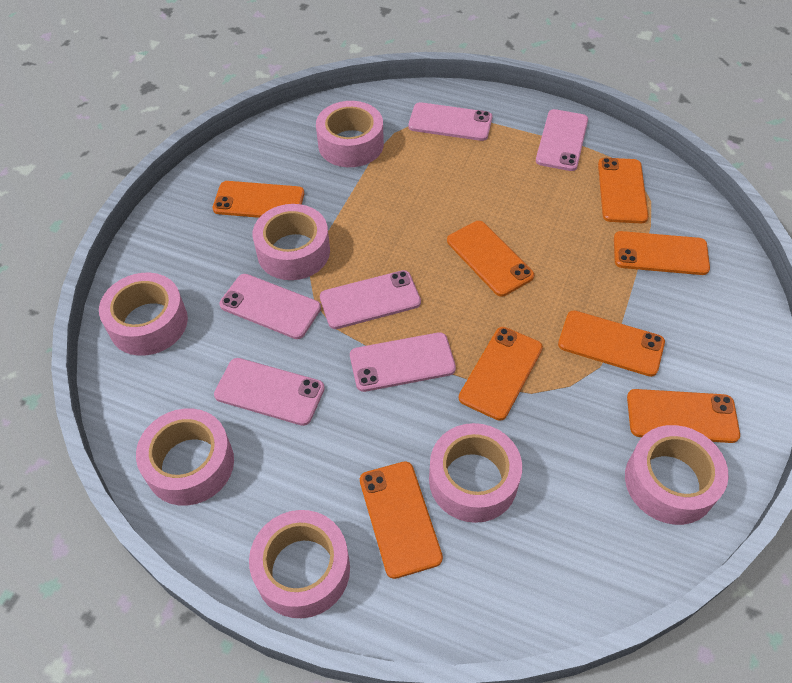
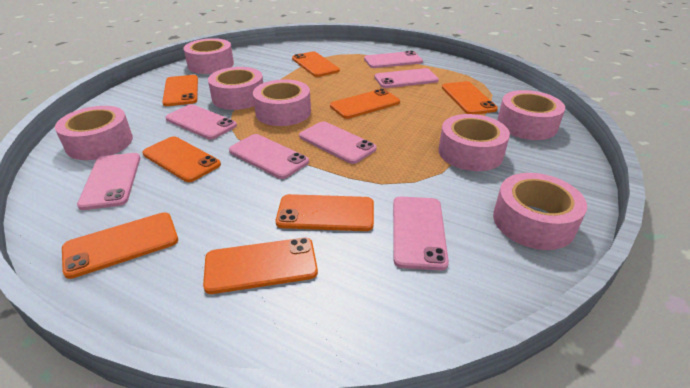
pink phone: 6 -> 7

